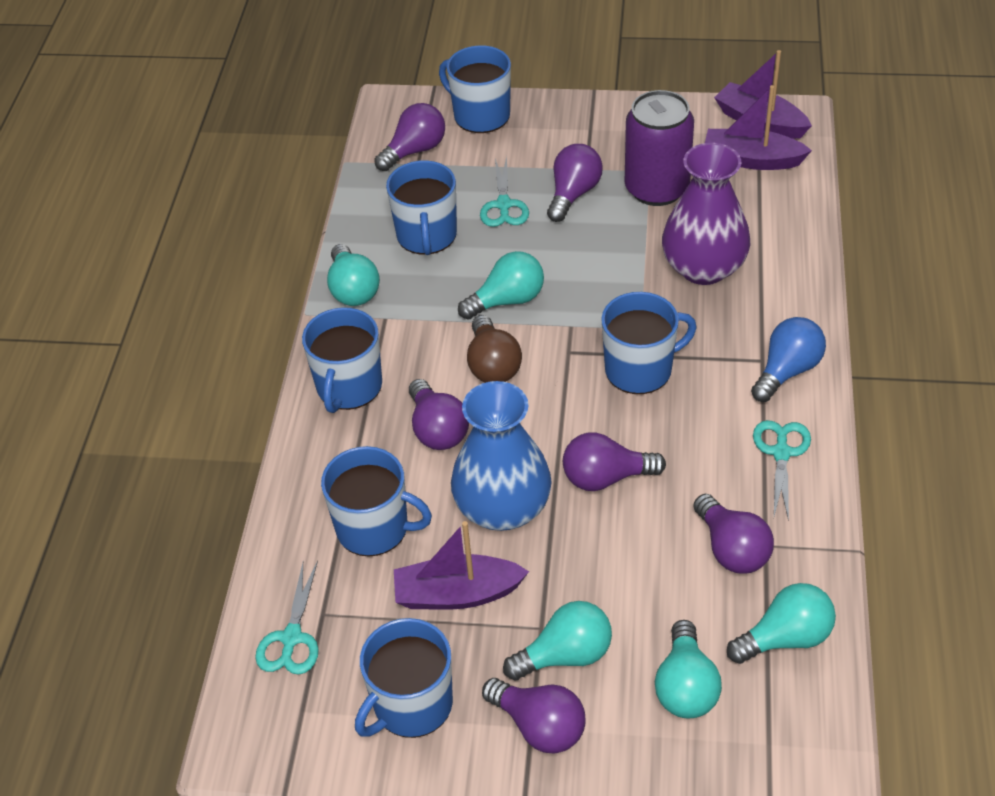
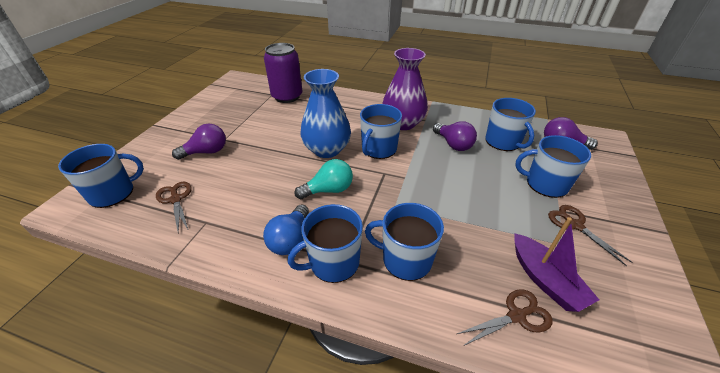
brown light bulb: 1 -> 0
brown scissors: 0 -> 3
purple boat: 3 -> 1
purple light bulb: 6 -> 3
turquoise light bulb: 5 -> 1
turquoise scissors: 3 -> 0

